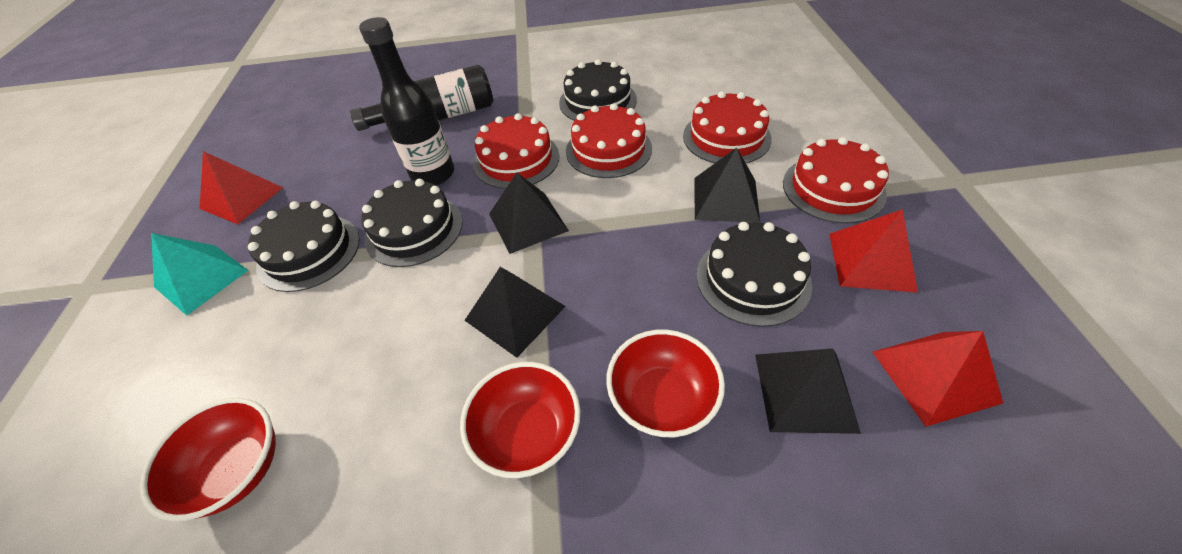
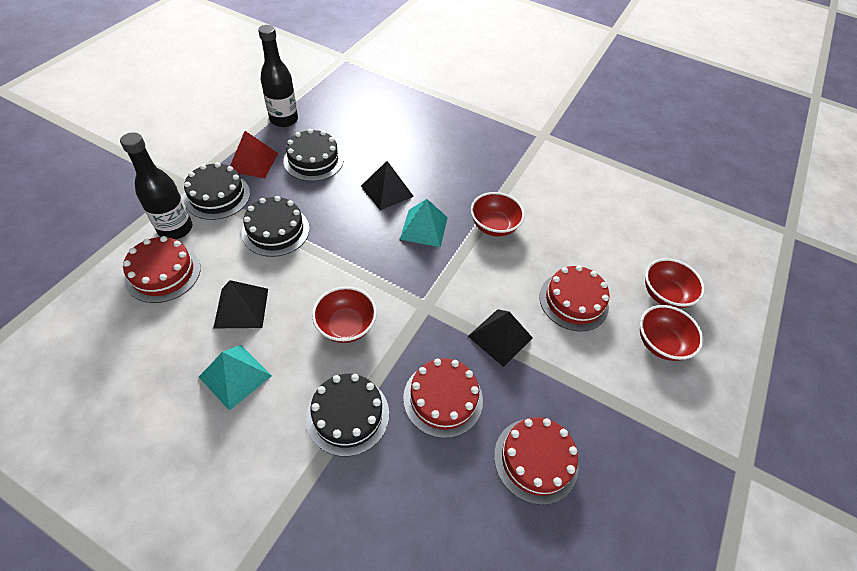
black pyramid: 4 -> 3
red bowl: 3 -> 4
red pyramid: 3 -> 1
turquoise pyramid: 1 -> 2

